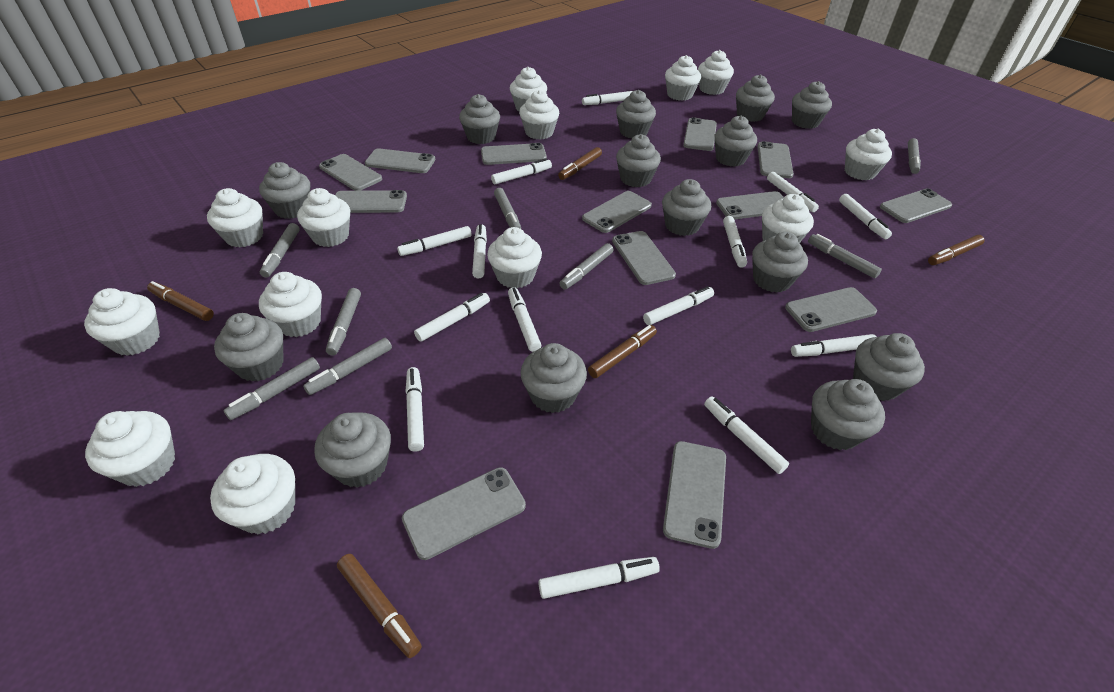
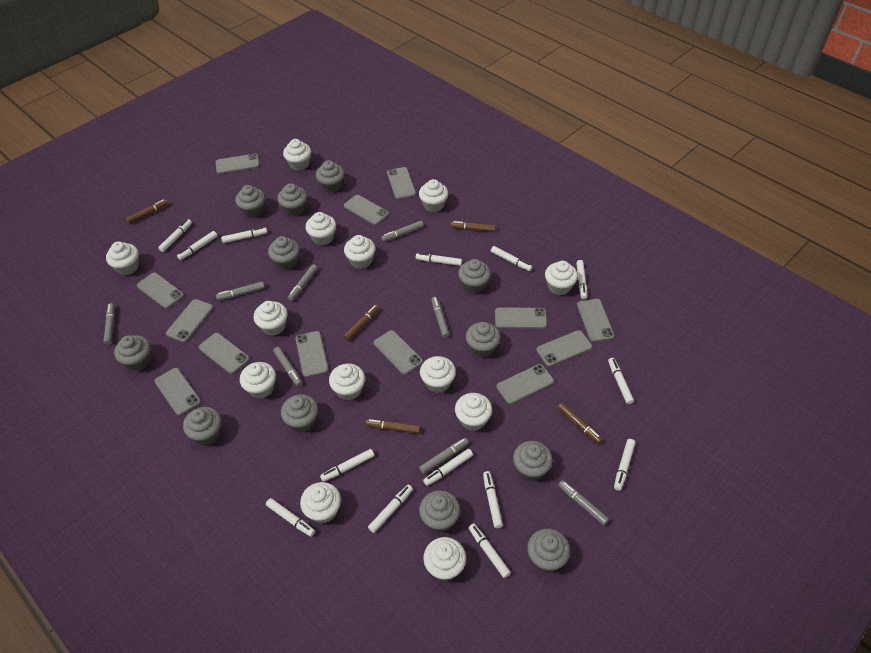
grey cupcake: 14 -> 12

